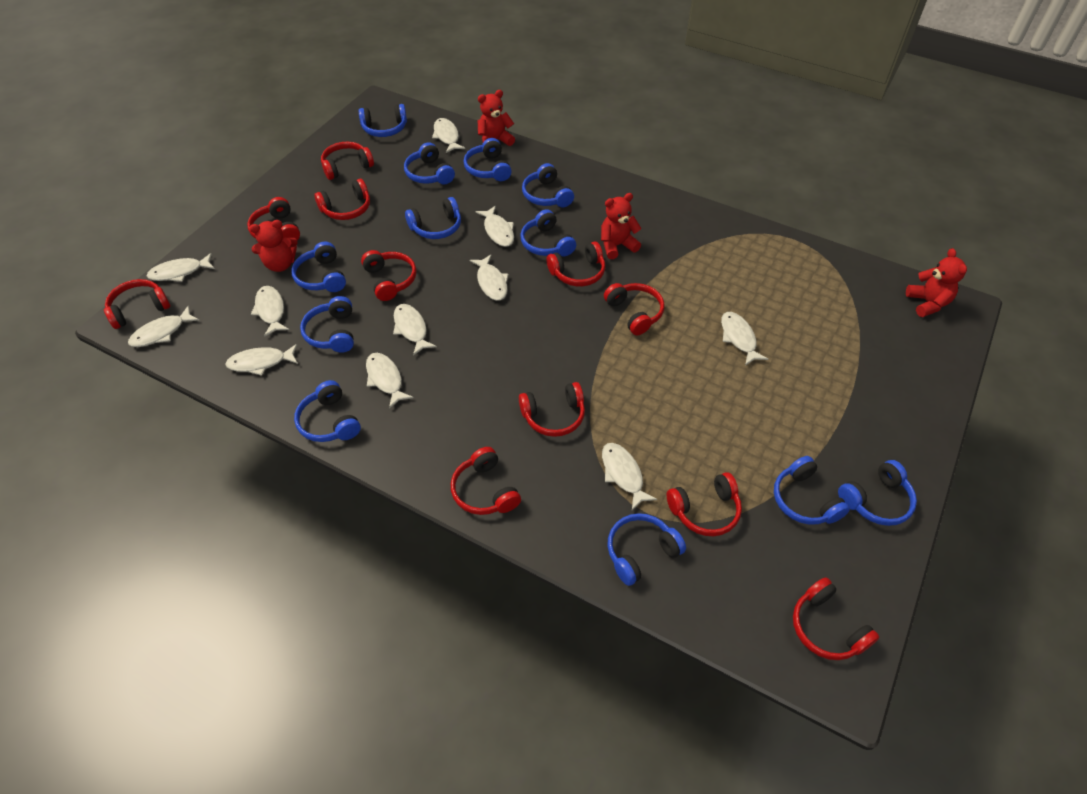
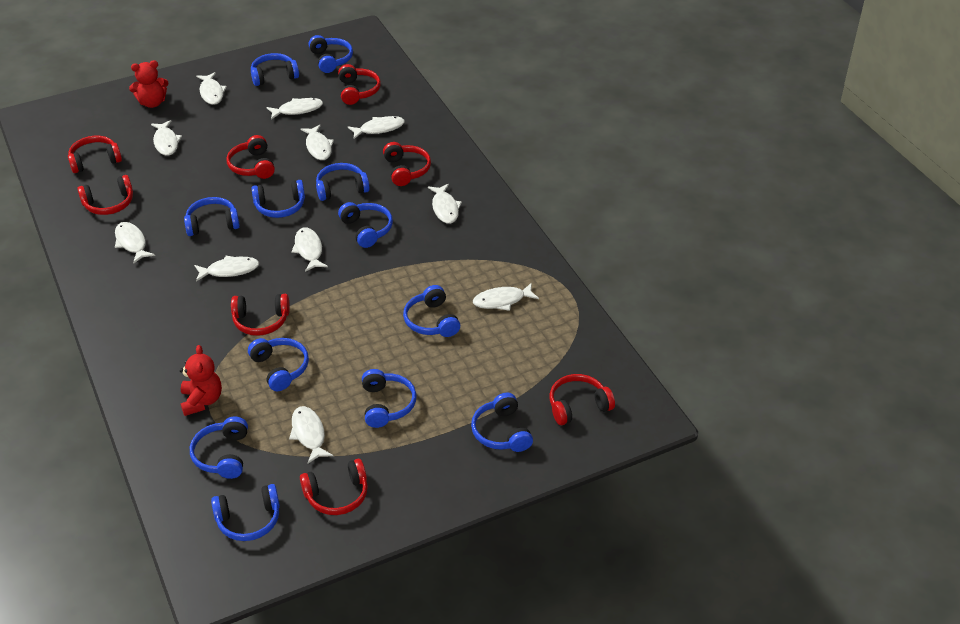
red headphones: 11 -> 8
red teddy bear: 4 -> 2

